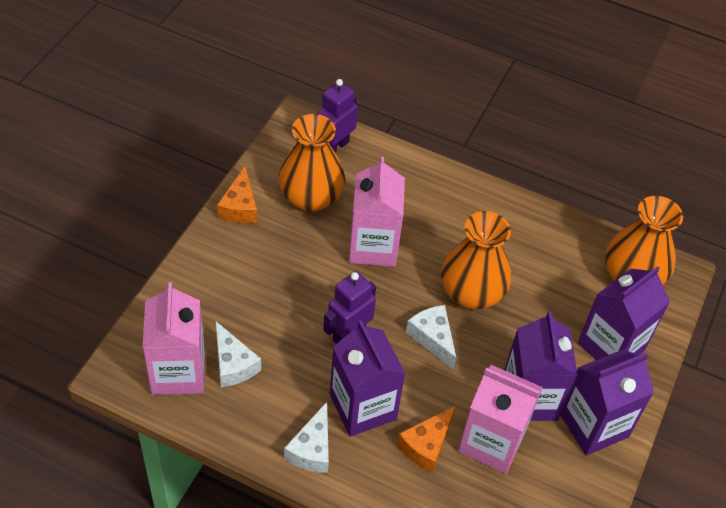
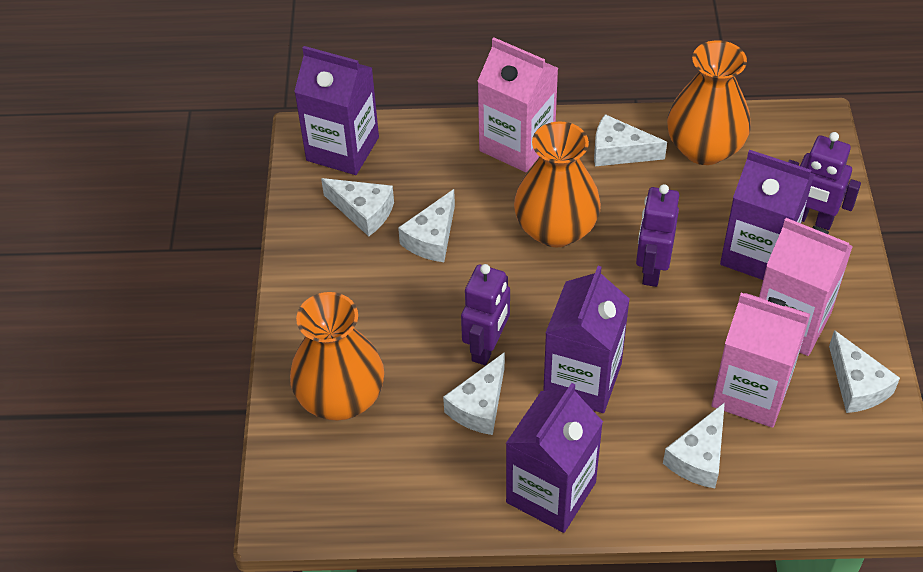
orange cheese: 2 -> 0
purple robot: 2 -> 3
white cheese: 3 -> 6

